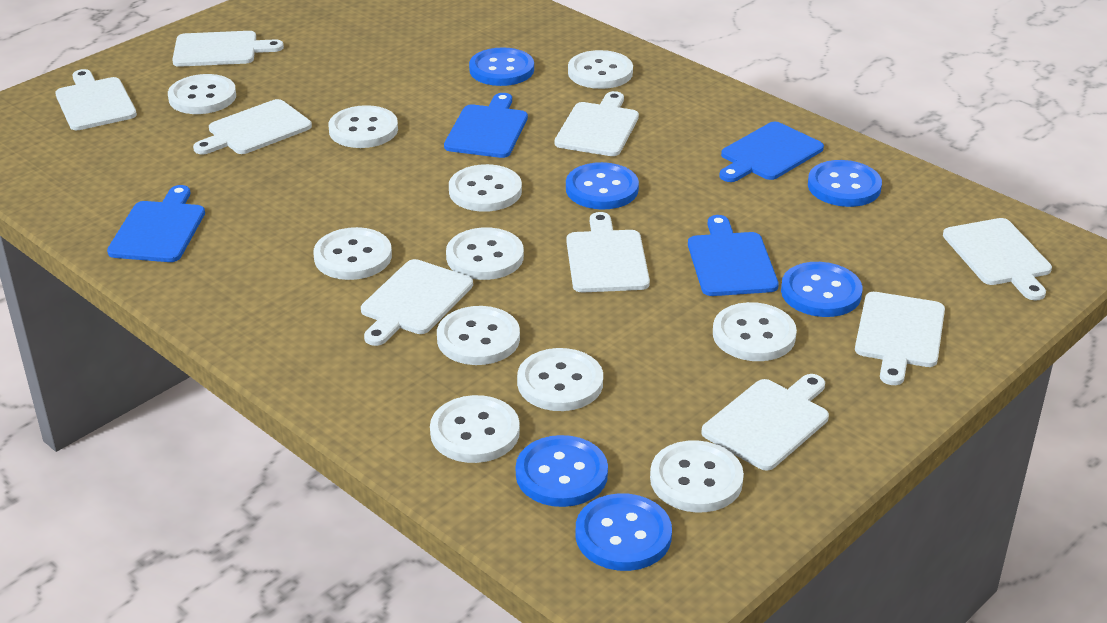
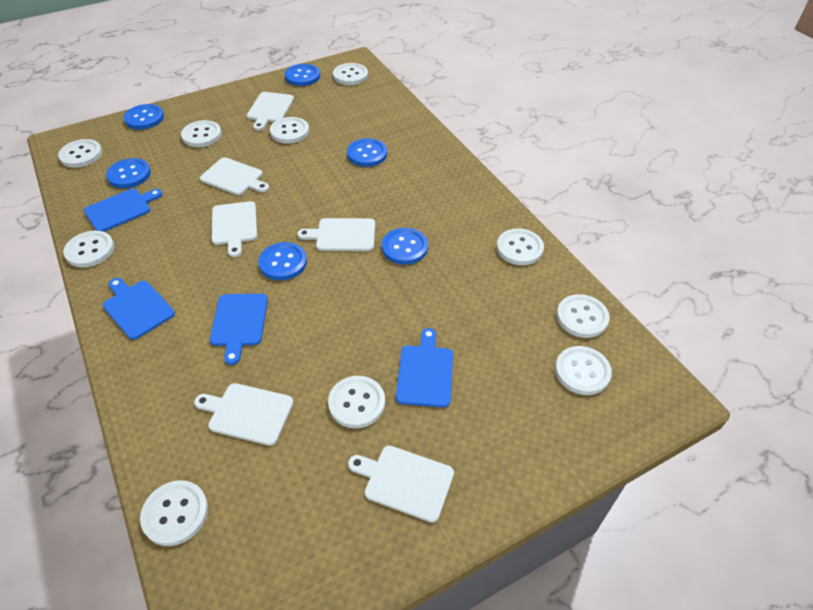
white button: 11 -> 10
white cutting board: 9 -> 6

